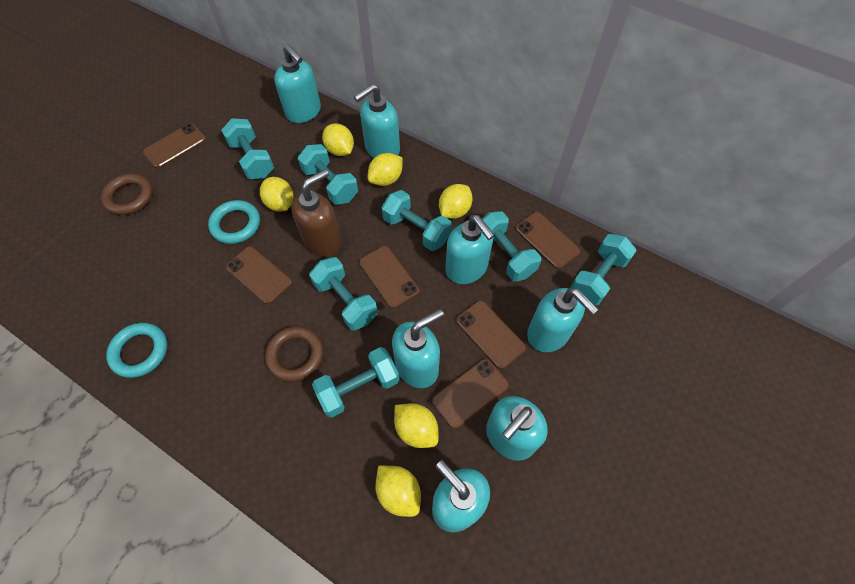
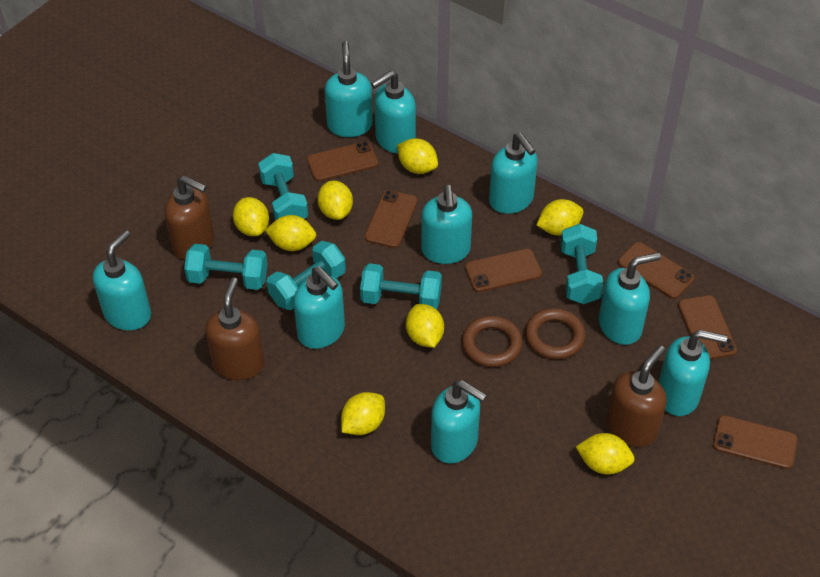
brown soap dispenser: 1 -> 3
turquoise dumbbell: 7 -> 5
turquoise ring: 2 -> 0
turquoise soap dispenser: 7 -> 9
yellow lemon: 6 -> 8

